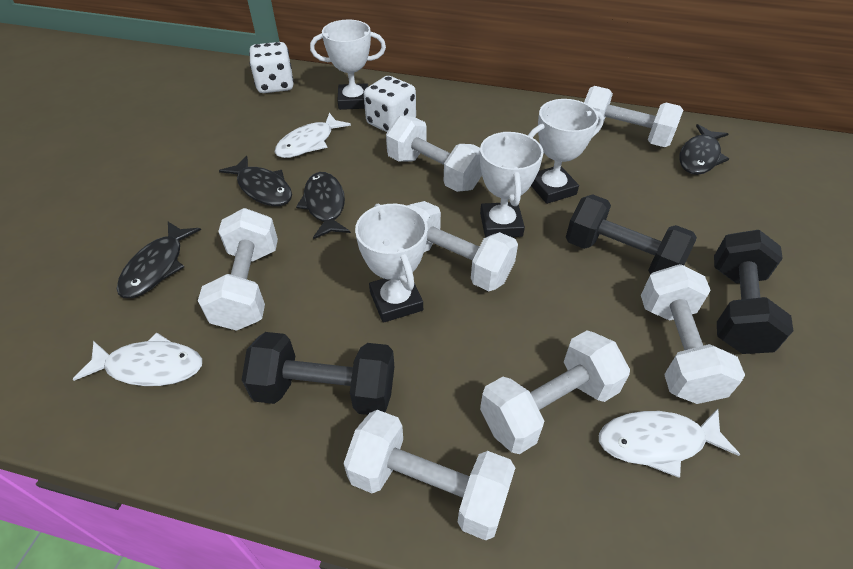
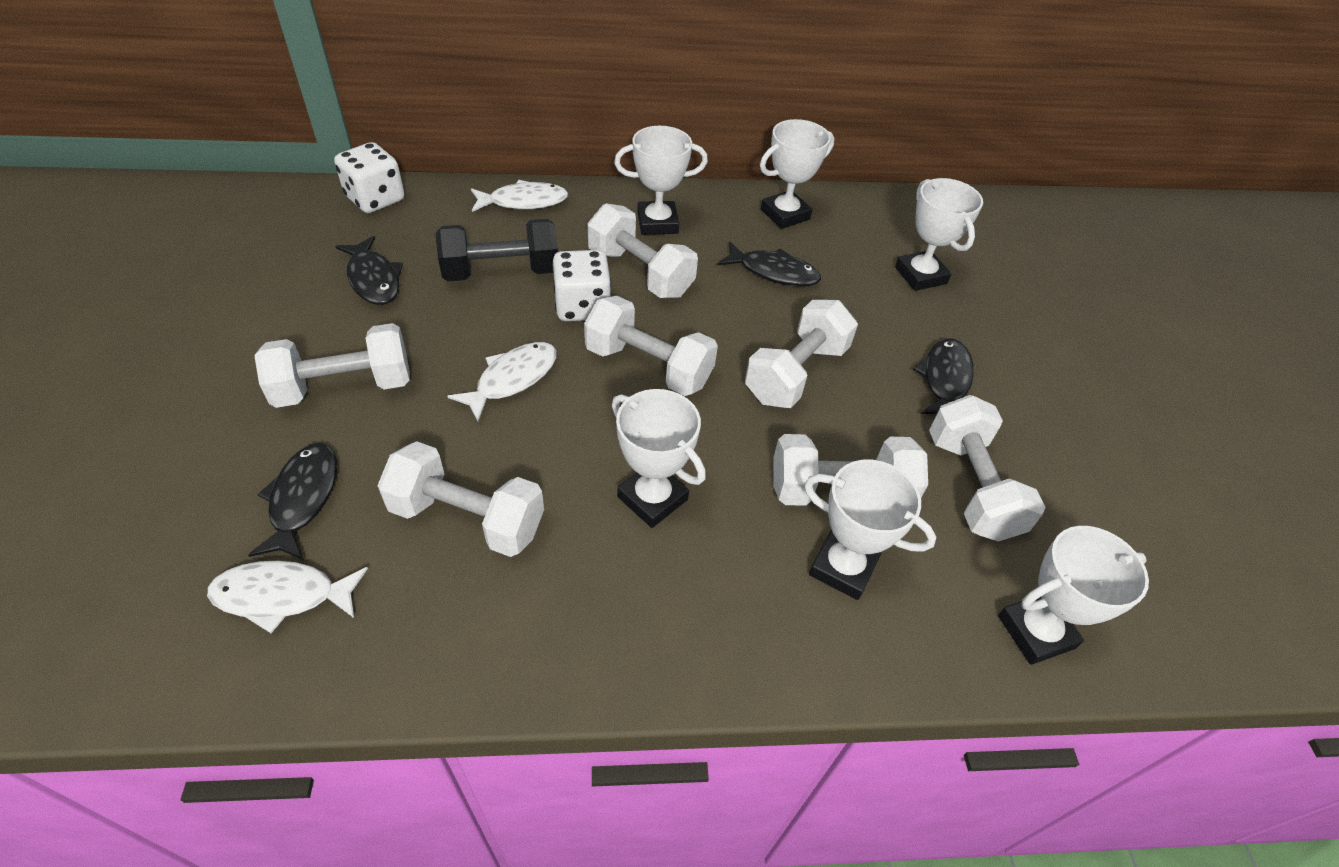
black dumbbell: 3 -> 1
white trophy: 4 -> 6

